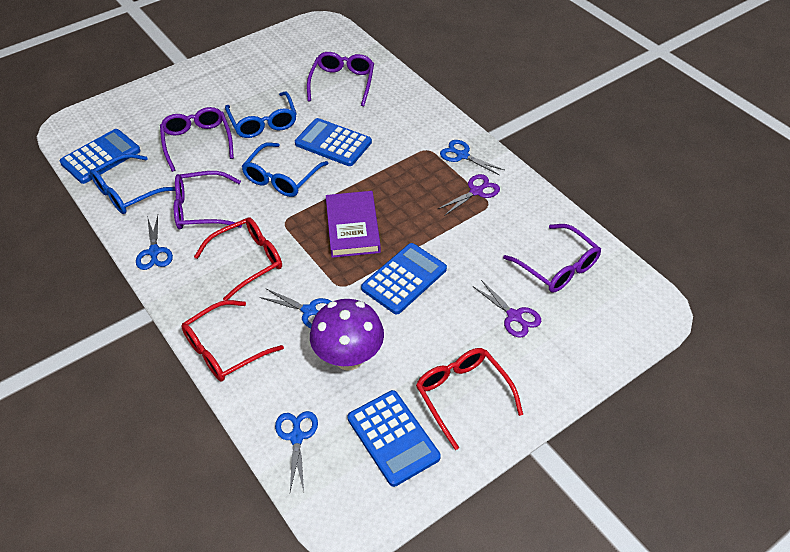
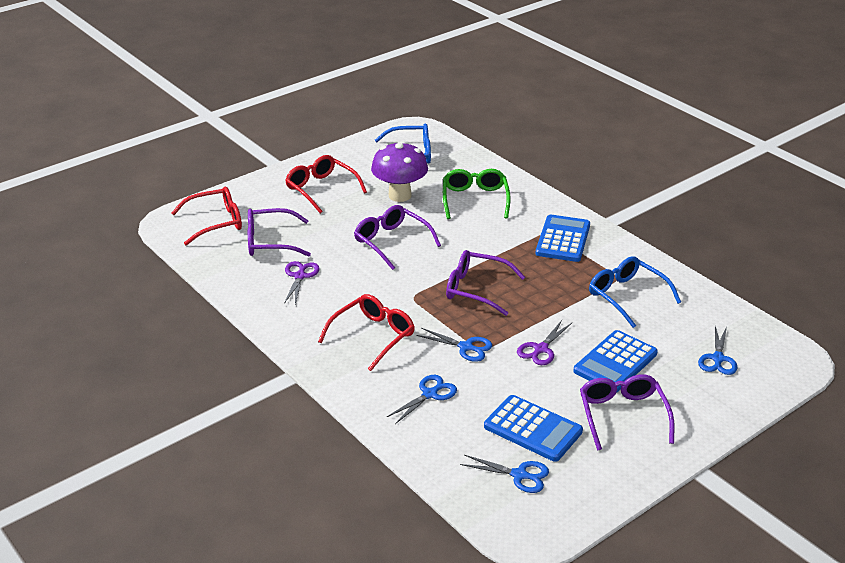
blue calculator: 4 -> 3
blue glasses: 3 -> 2
green glasses: 0 -> 1
purple book: 1 -> 0

